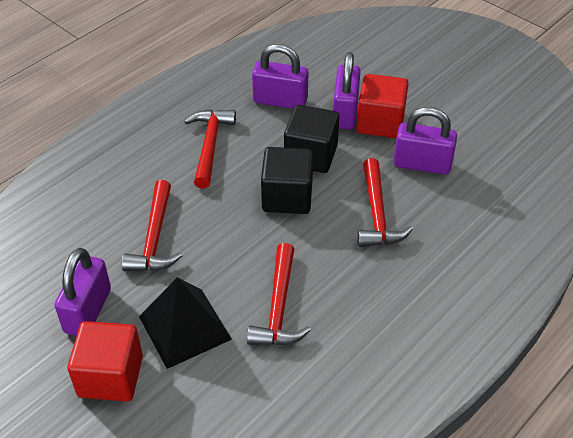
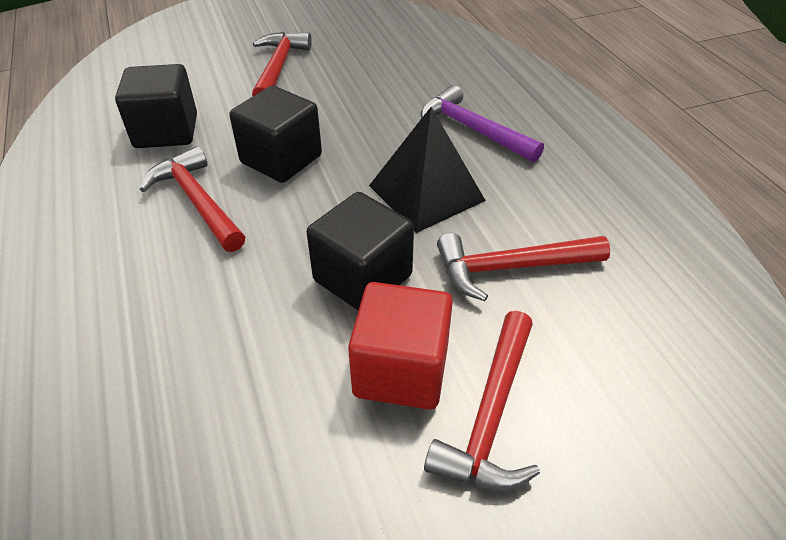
black cube: 2 -> 3
purple hammer: 0 -> 1
purple padlock: 4 -> 0
red cube: 2 -> 1

